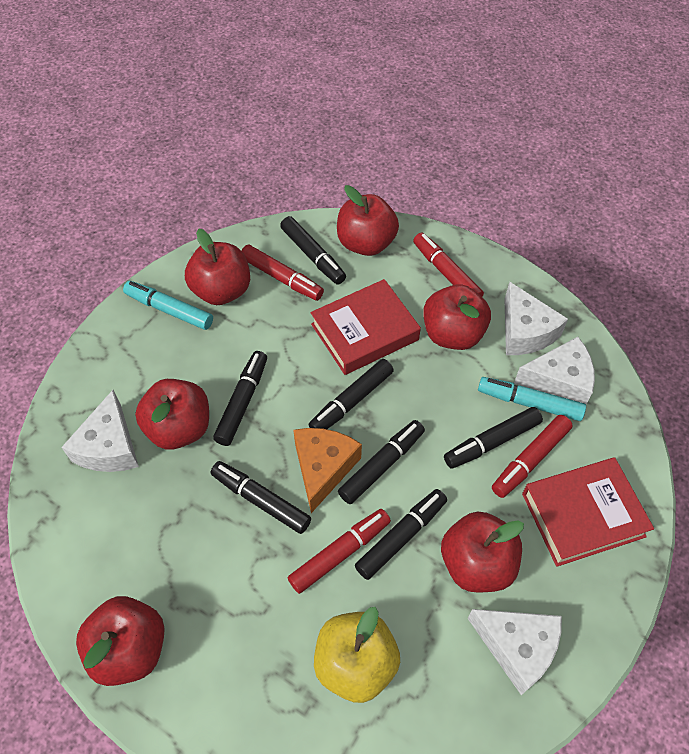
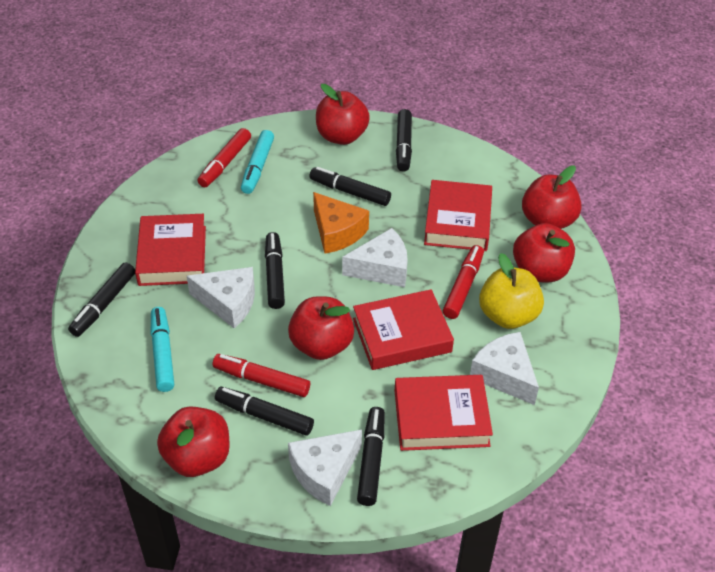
black marker: 7 -> 6
red apple: 6 -> 5
red book: 2 -> 4
red marker: 4 -> 3

